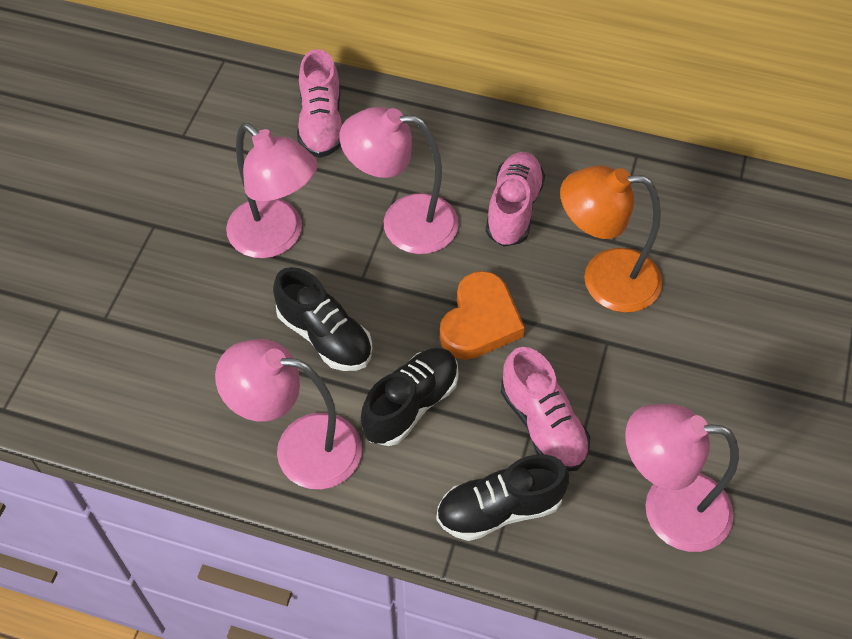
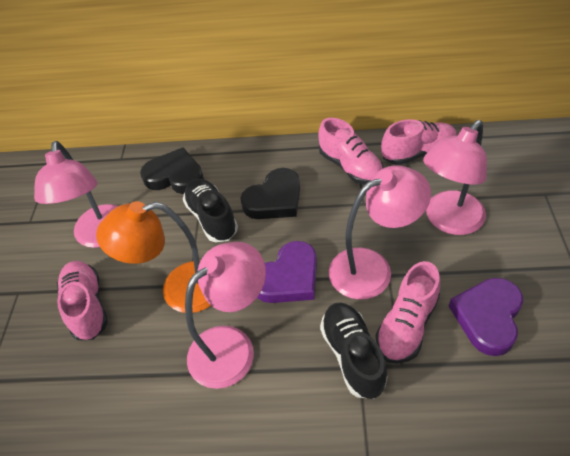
black heart: 0 -> 2
black shoe: 3 -> 2
orange heart: 1 -> 0
pink shoe: 3 -> 4
purple heart: 0 -> 2

